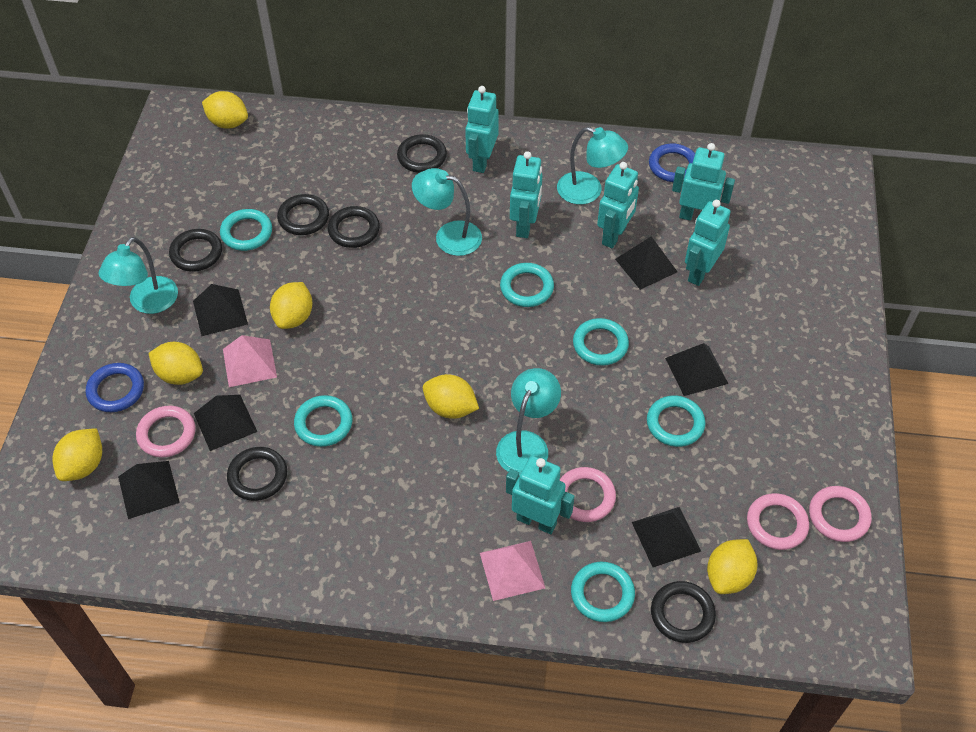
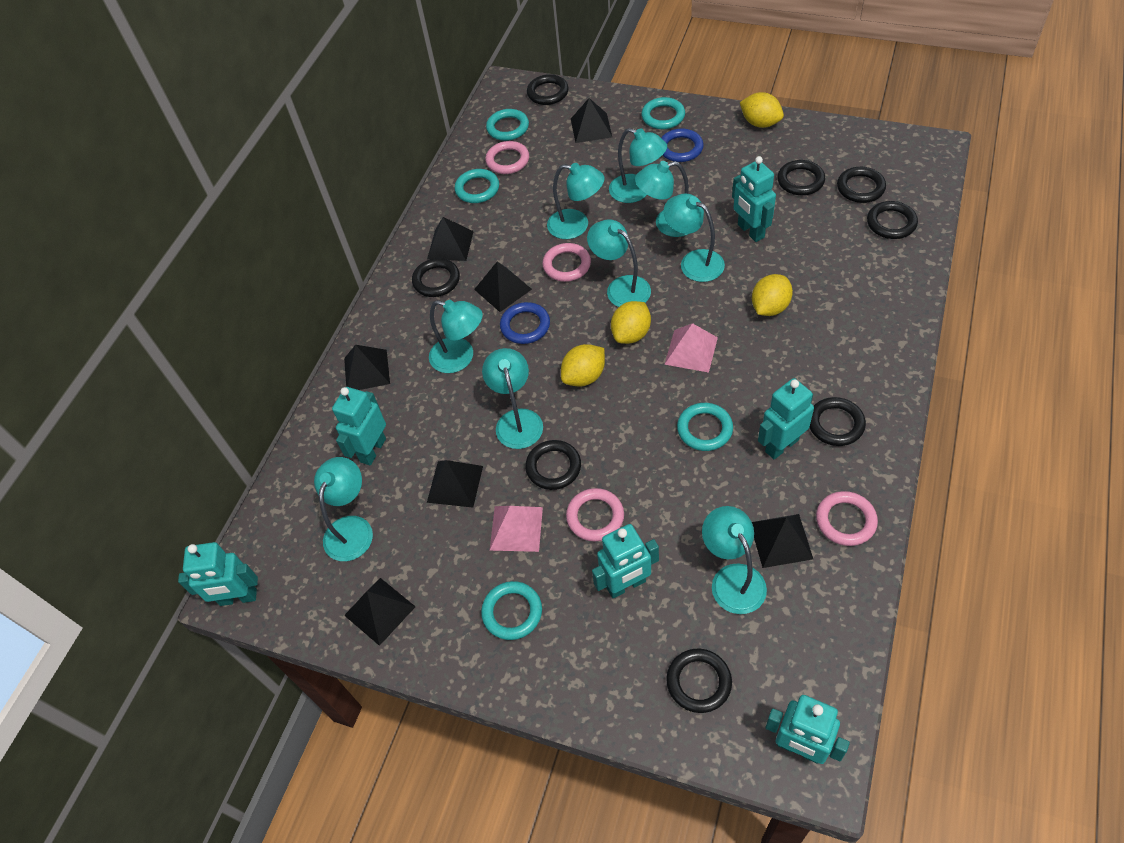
black pyramid: 6 -> 7
black ring: 6 -> 8
turquoise lamp: 4 -> 9
turquoise ring: 6 -> 5
yellow lemon: 6 -> 4

